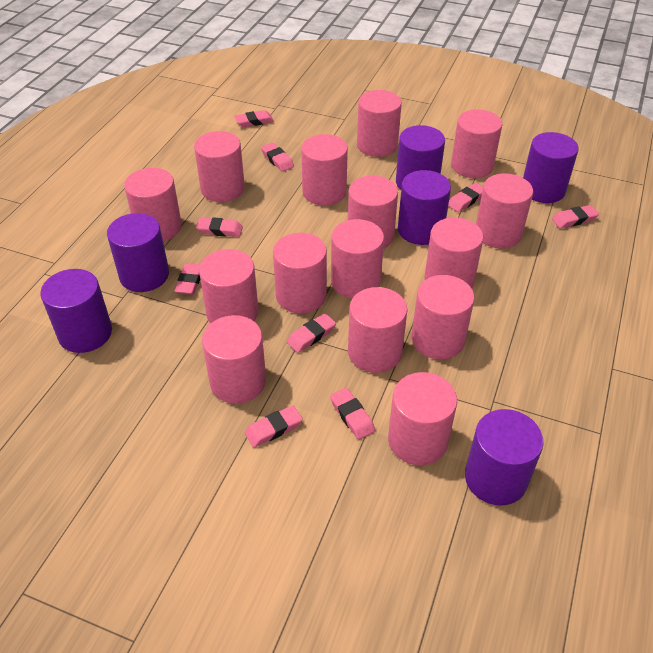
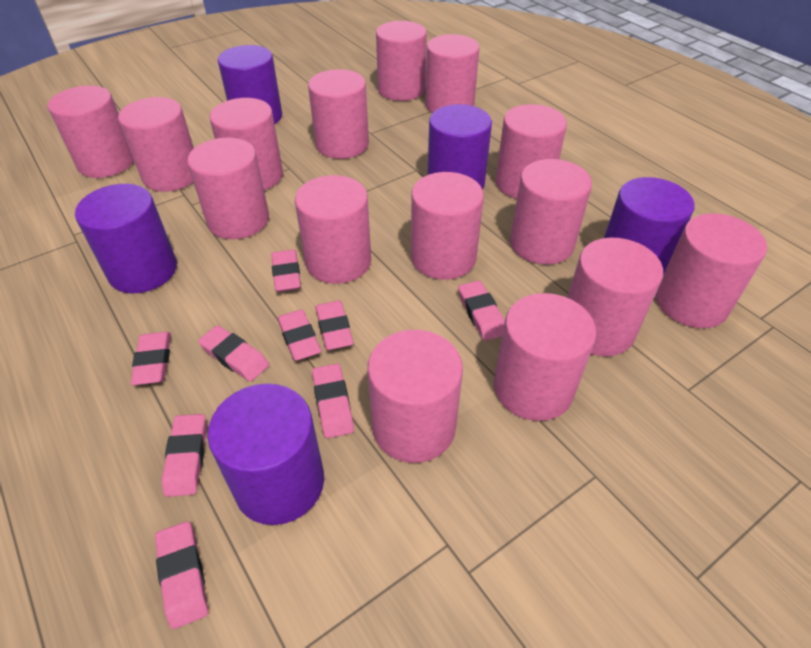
purple cylinder: 6 -> 5

